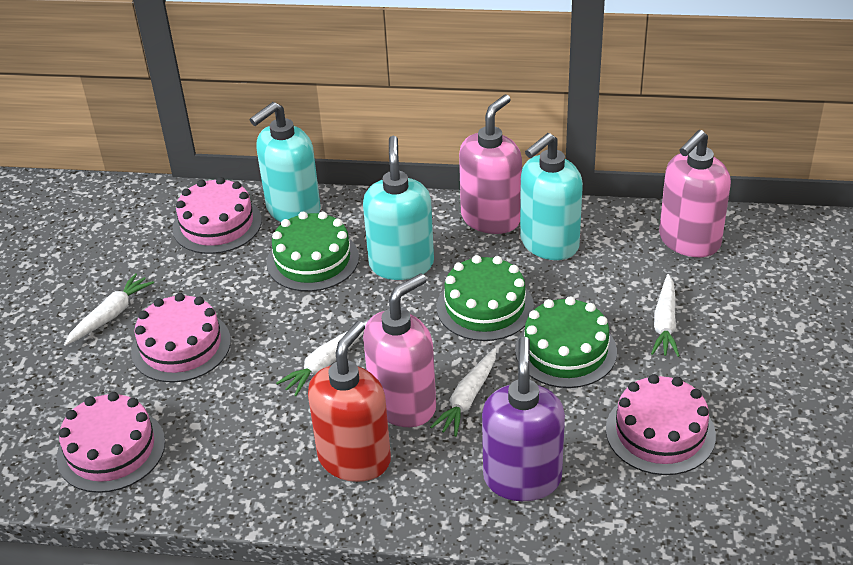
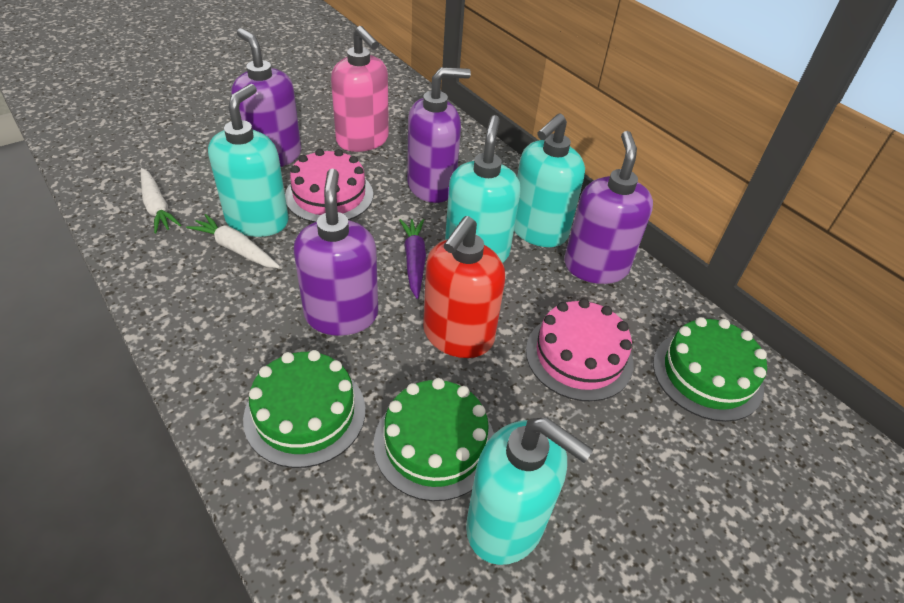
pink cake: 4 -> 2
pink soap dispenser: 3 -> 1
purple carrot: 0 -> 1
purple soap dispenser: 1 -> 4
turquoise soap dispenser: 3 -> 4
white carrot: 4 -> 2

